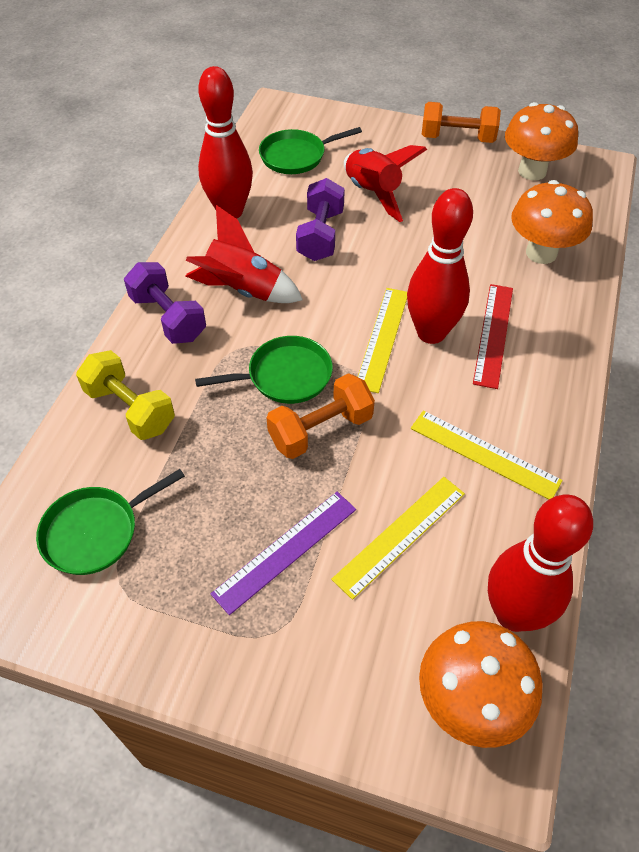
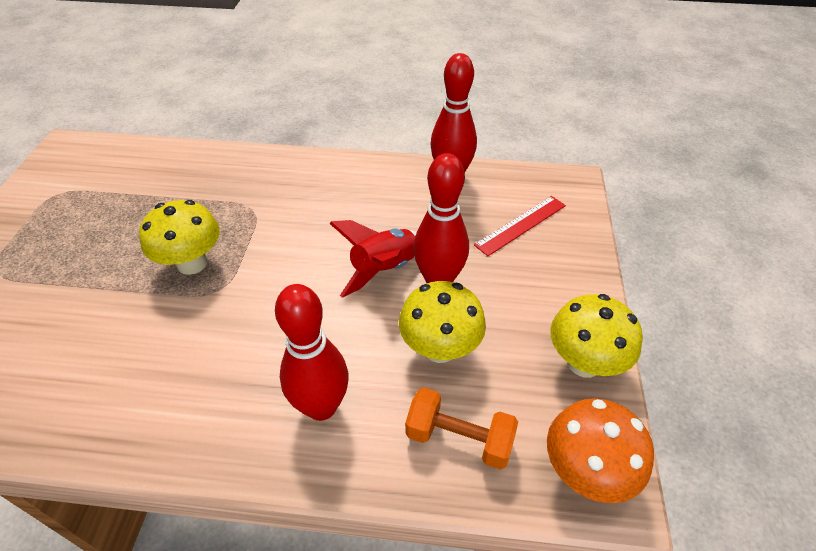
green pan: 3 -> 0
orange dumbbell: 2 -> 1
orange mushroom: 3 -> 1
purple dumbbell: 2 -> 0
purple ruler: 1 -> 0
red rocket: 2 -> 1
yellow dumbbell: 1 -> 0
yellow mushroom: 0 -> 3
yellow ruler: 3 -> 0

